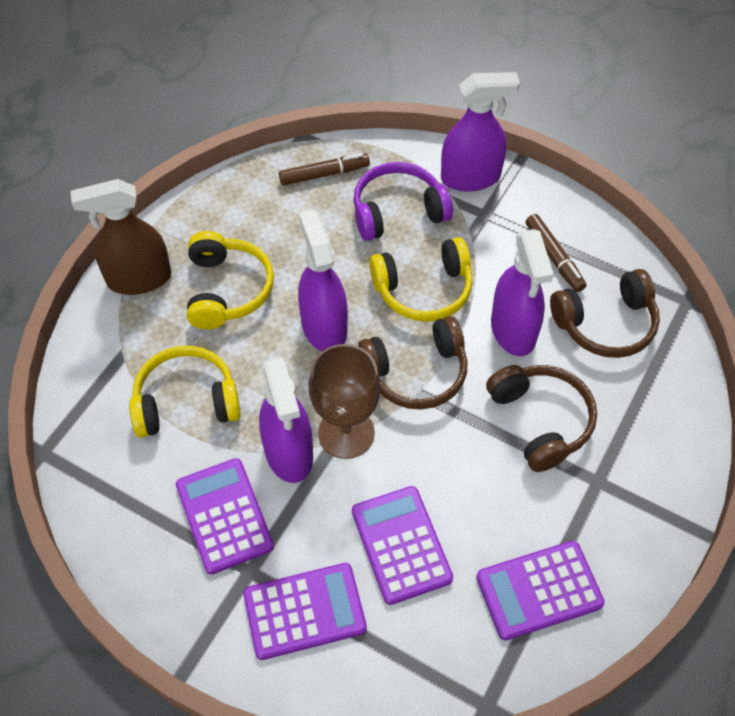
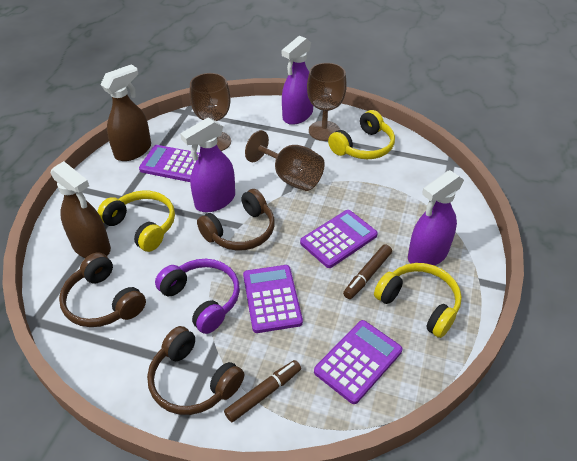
brown goblet: 1 -> 3
brown spray bottle: 1 -> 2
purple spray bottle: 4 -> 3

